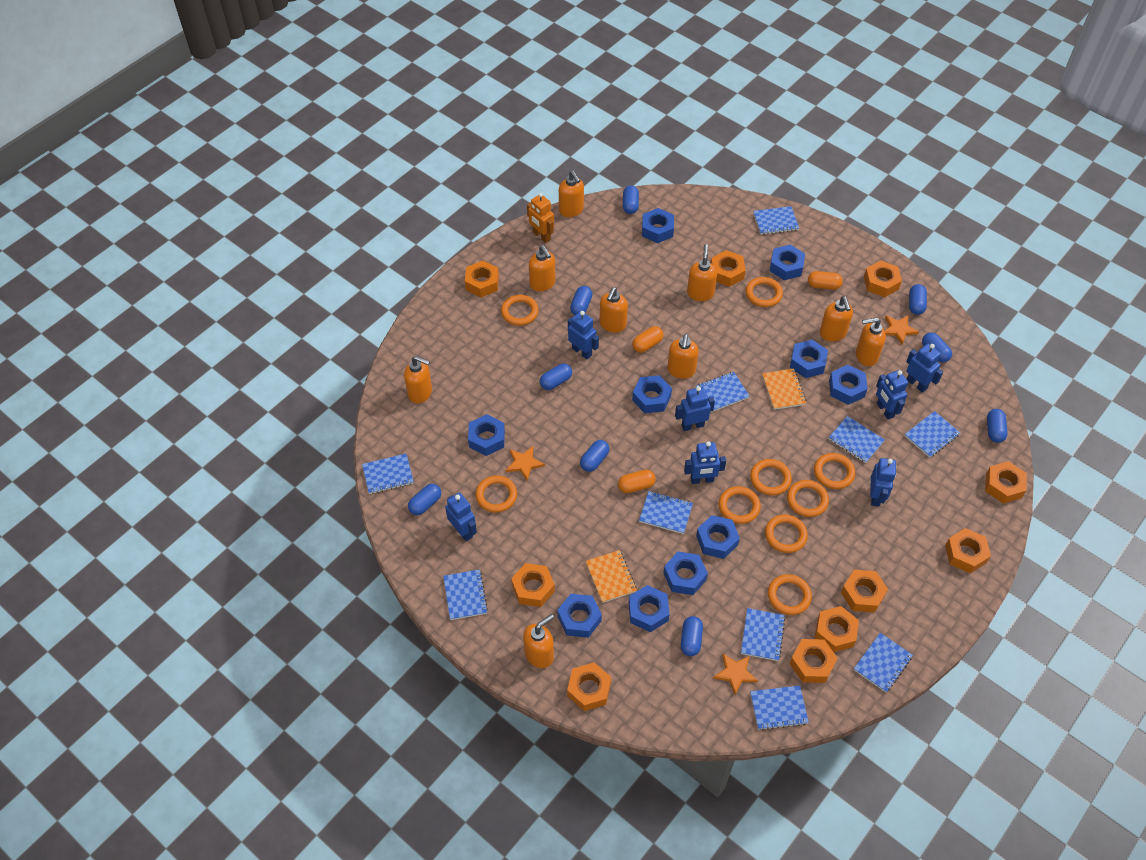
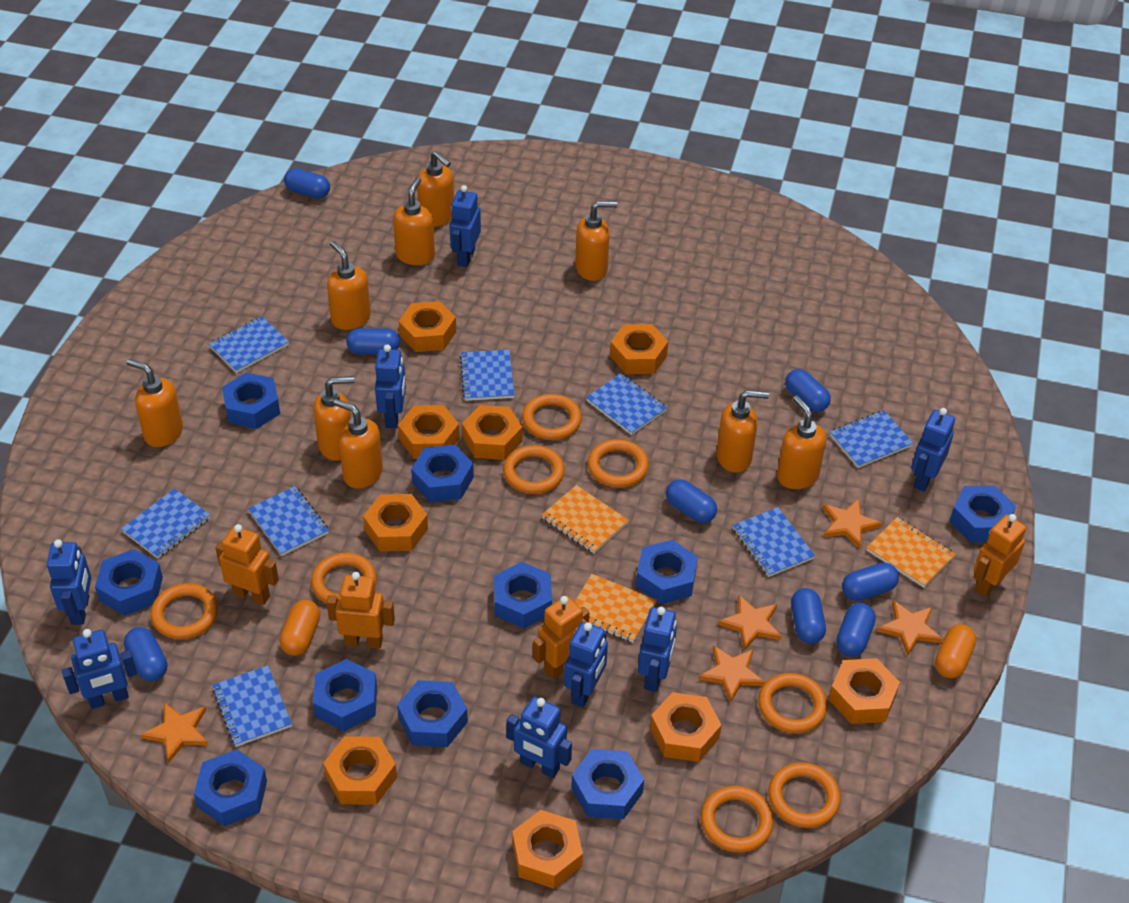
blue capsule: 9 -> 8
blue notebook: 10 -> 8
blue robot: 7 -> 8
orange capsule: 3 -> 2
orange notebook: 2 -> 3
orange nut: 10 -> 9
orange ring: 9 -> 8
orange robot: 1 -> 4
orange star: 3 -> 5

